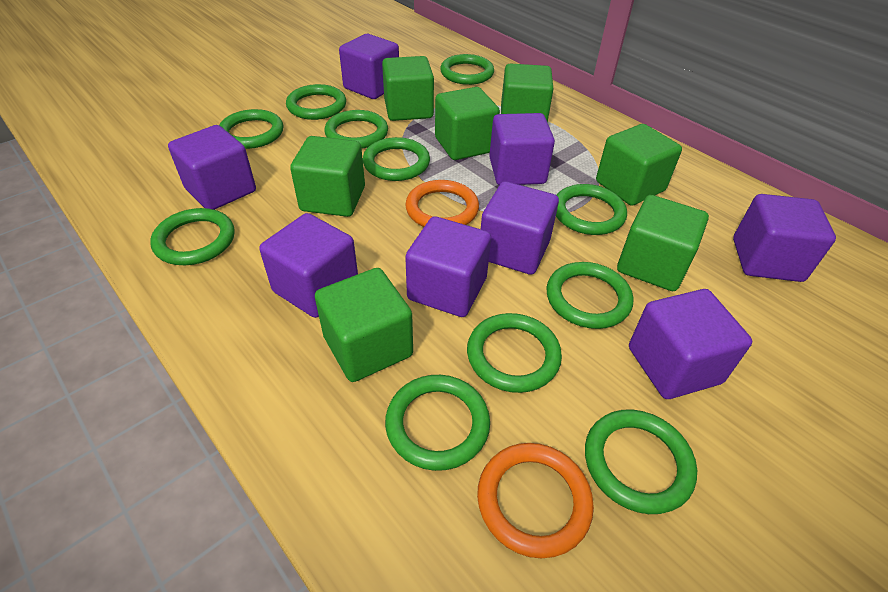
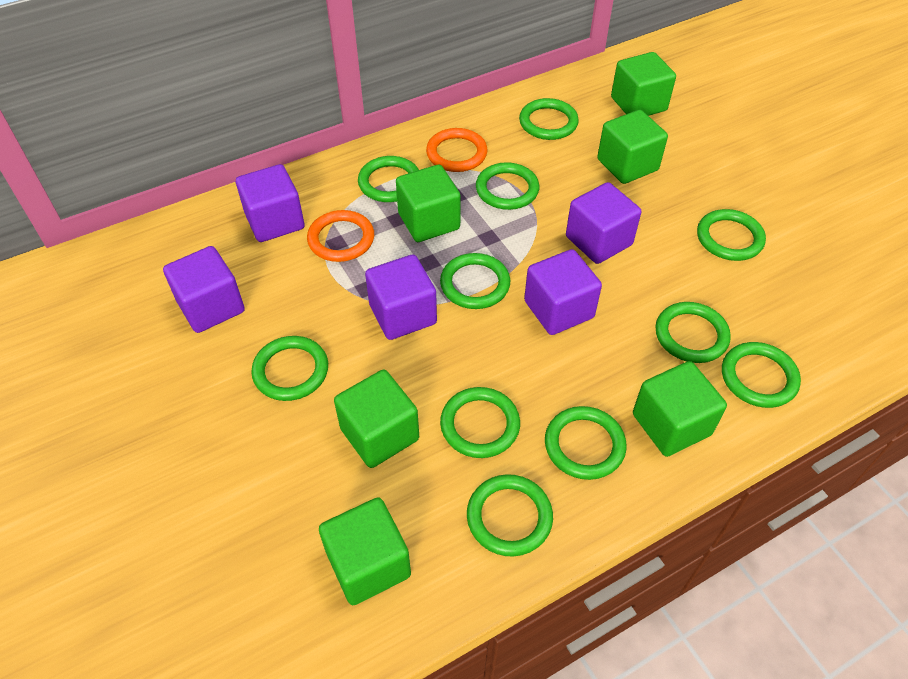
green cube: 7 -> 6
purple cube: 8 -> 5

